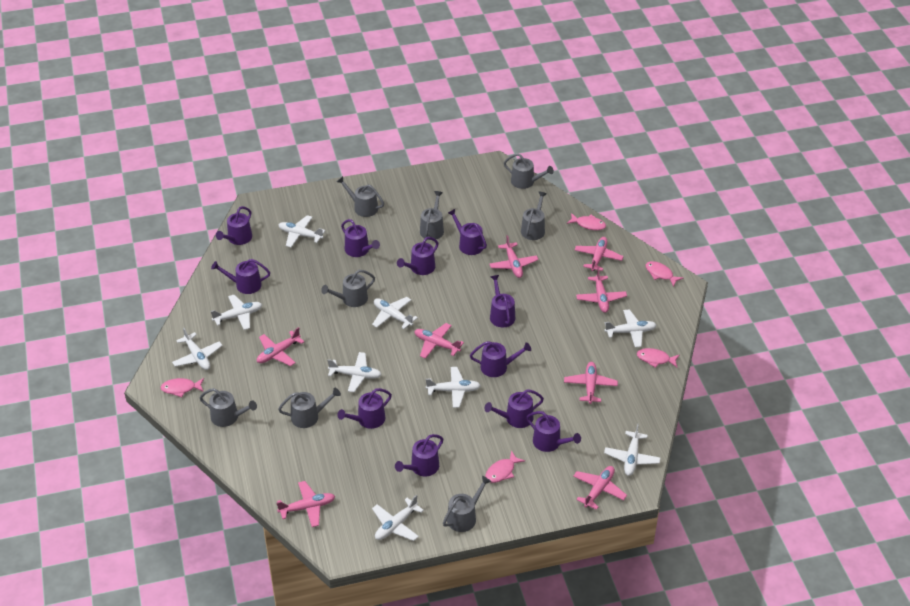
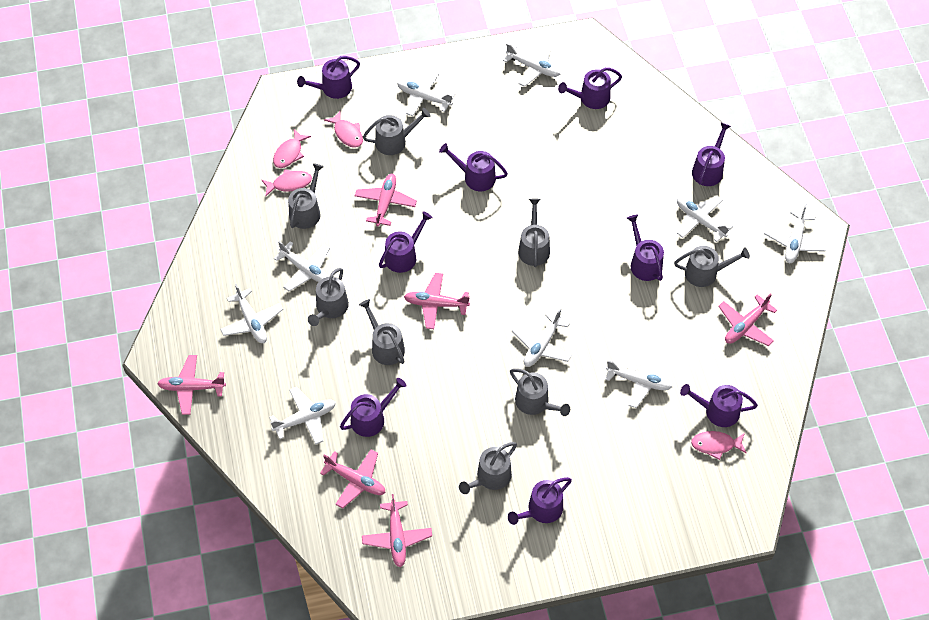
pink fish: 5 -> 4
pink plane: 8 -> 6
purple watering can: 11 -> 9

